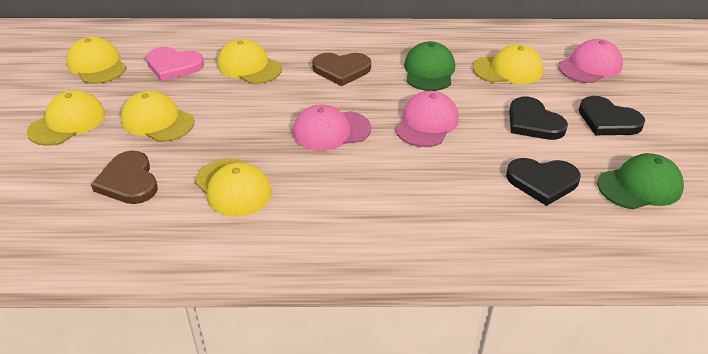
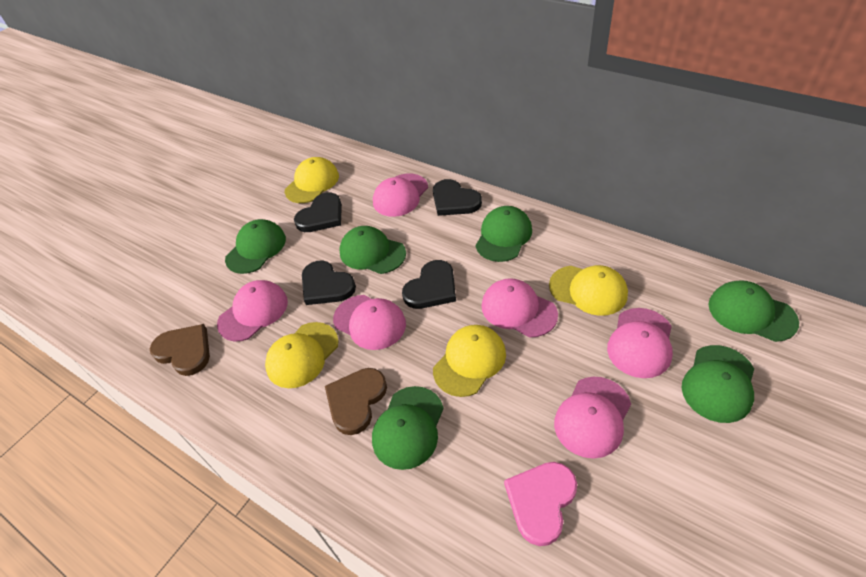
black heart: 3 -> 4
green cap: 2 -> 6
pink cap: 3 -> 6
yellow cap: 6 -> 4

